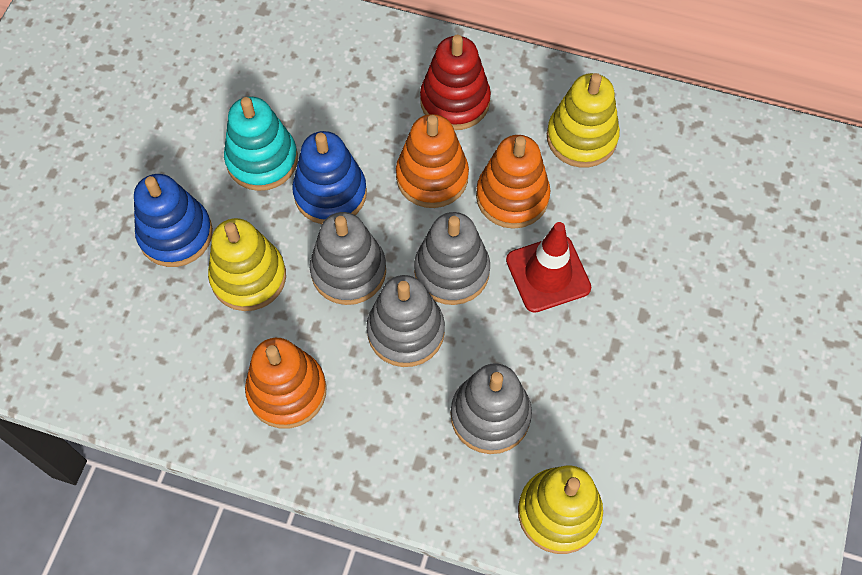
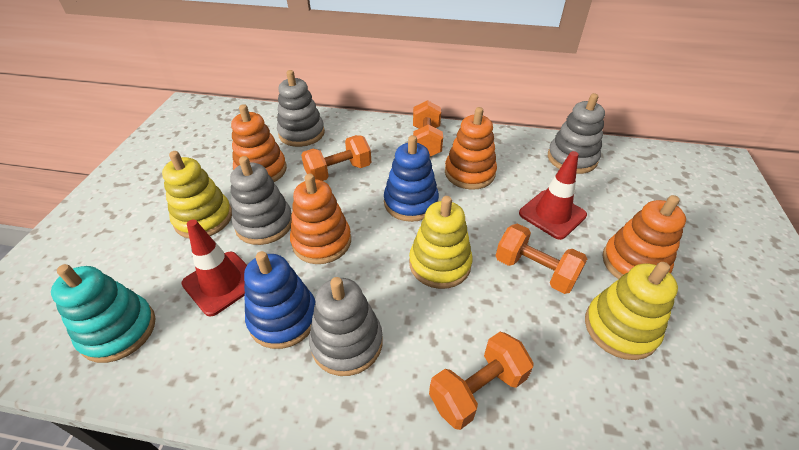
orange dumbbell: 0 -> 4
orange stacking toy: 3 -> 4
red stacking toy: 1 -> 0
red traffic cone: 1 -> 2

